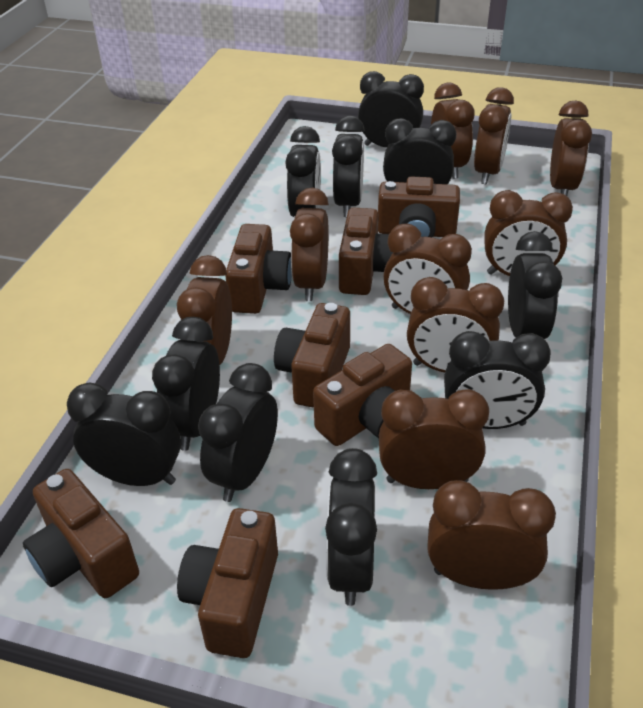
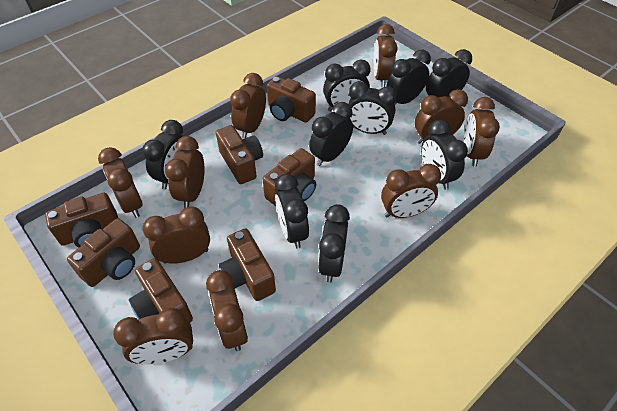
black clock: 10 -> 9

